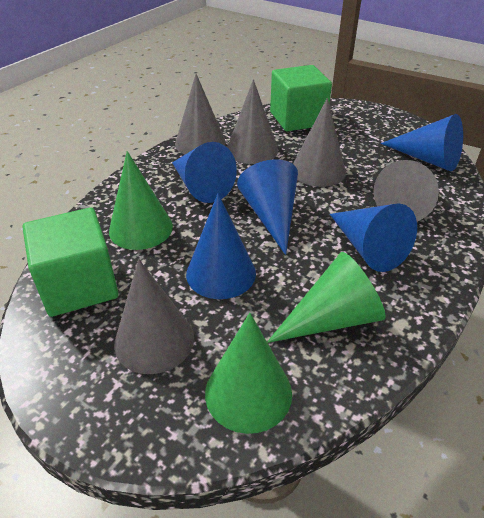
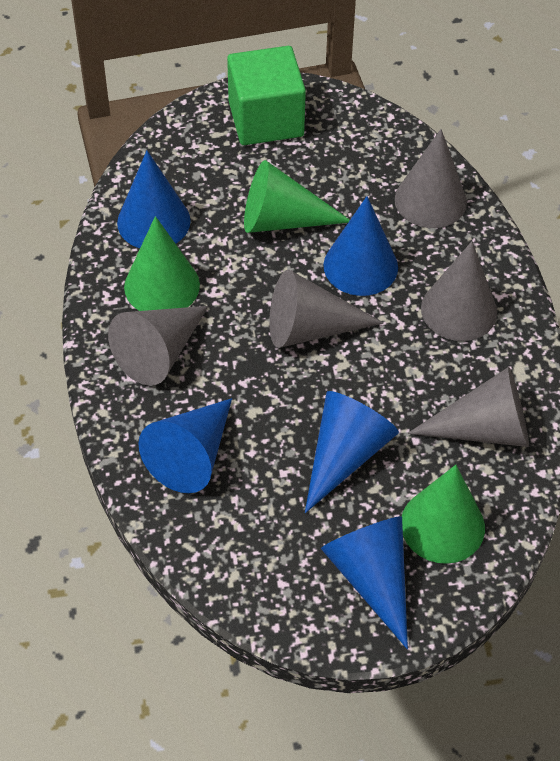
green cube: 2 -> 1

